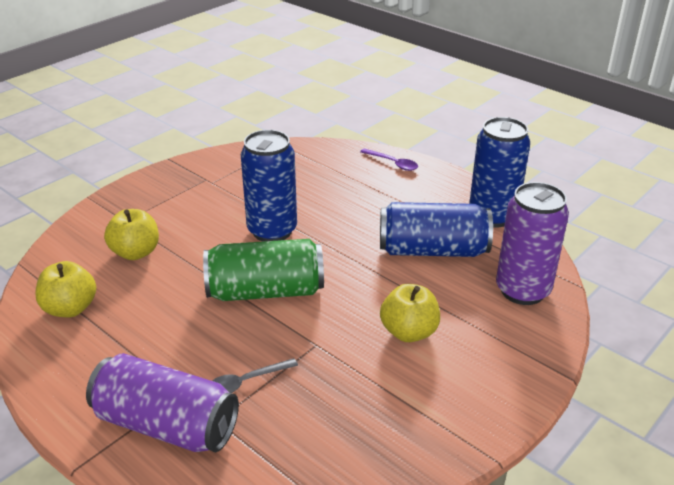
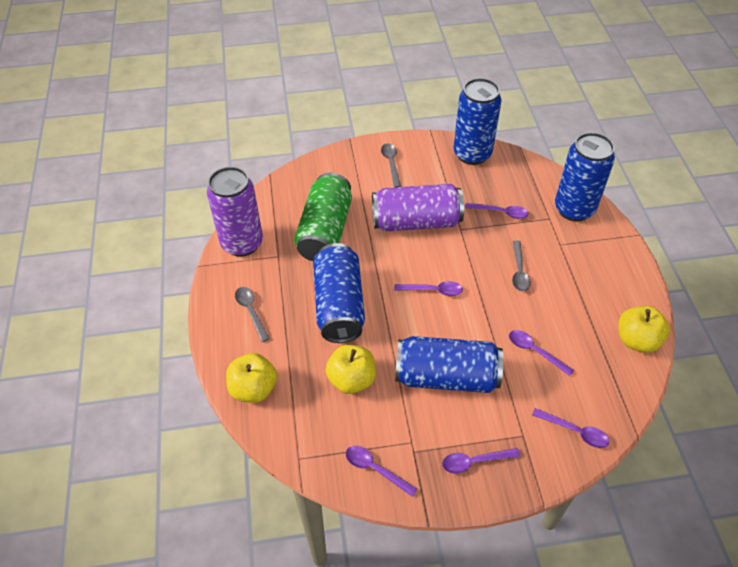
blue can: 3 -> 4
grey spoon: 1 -> 3
purple spoon: 1 -> 6

